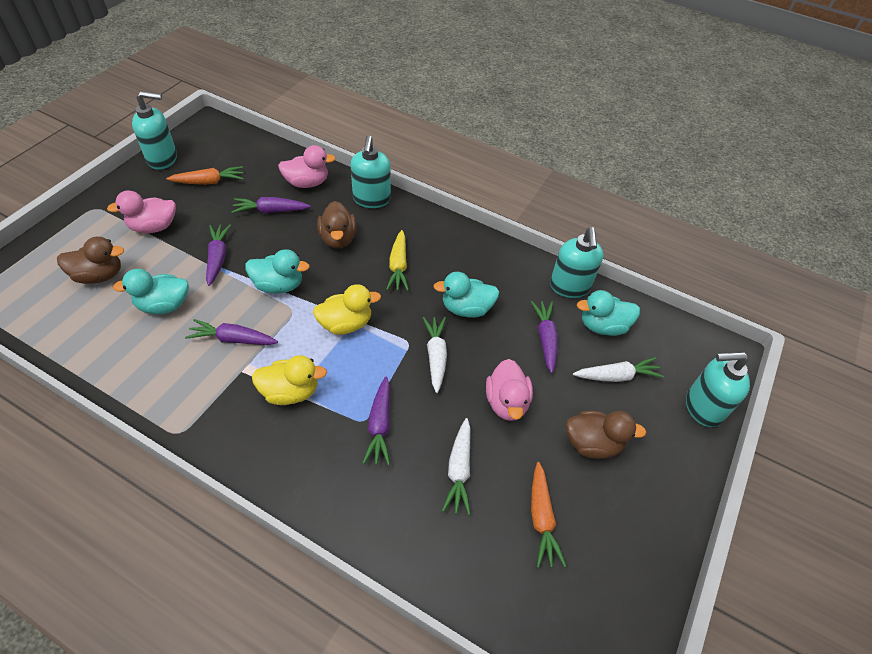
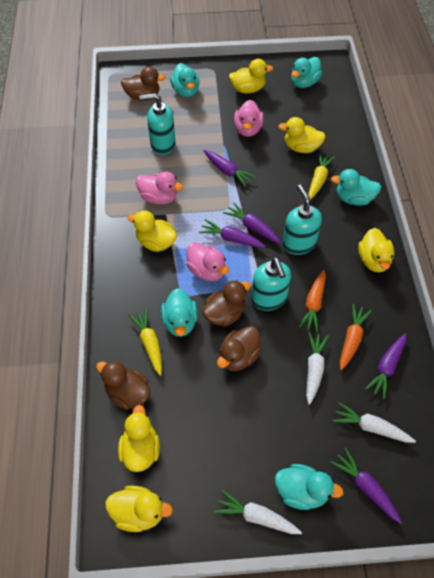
brown duck: 3 -> 4
turquoise duck: 4 -> 5
turquoise soap dispenser: 4 -> 3
yellow carrot: 1 -> 2
yellow duck: 2 -> 6

